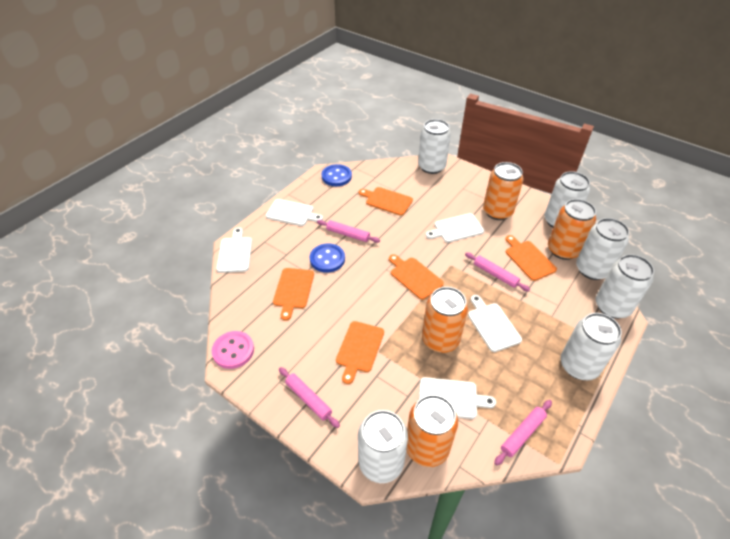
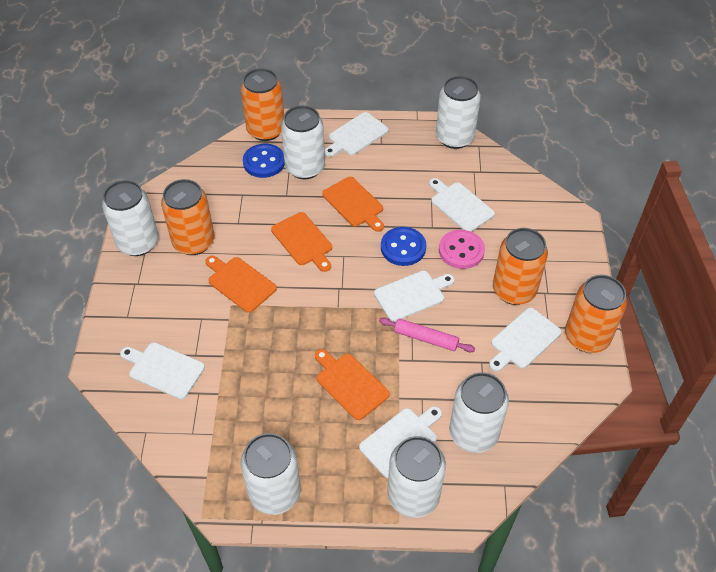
orange cutting board: 5 -> 4
pink rolling pin: 4 -> 1
white cutting board: 5 -> 6

